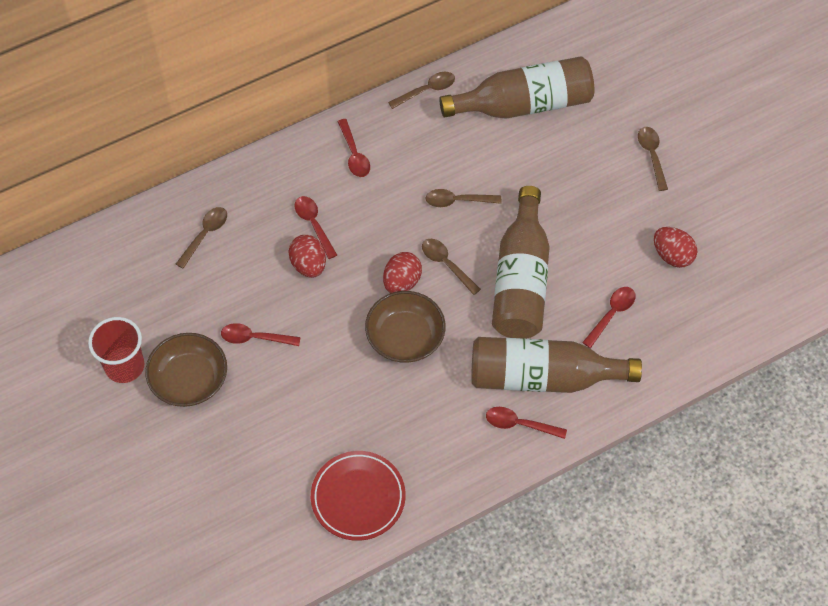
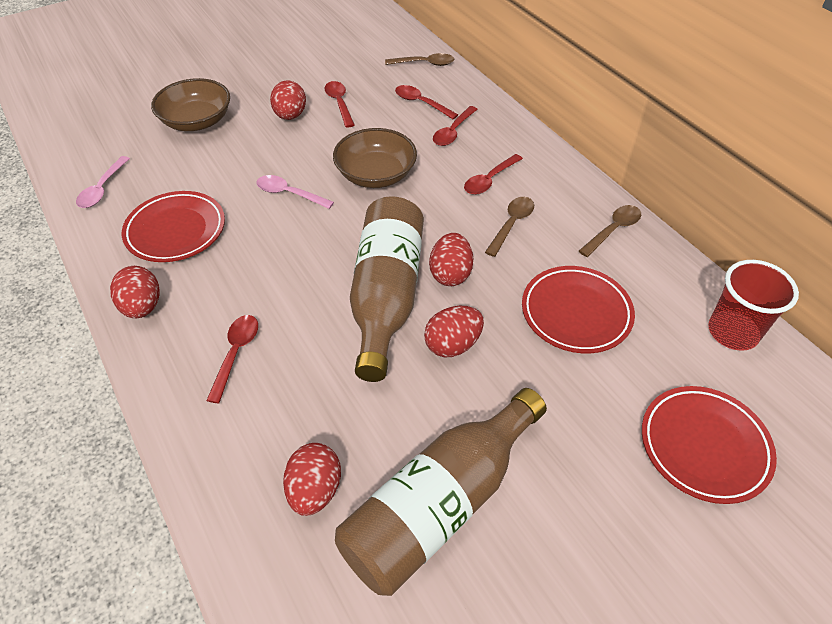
brown bottle: 3 -> 2
brown spoon: 5 -> 3
pink spoon: 0 -> 2
red egg: 3 -> 5
red plate: 1 -> 3

